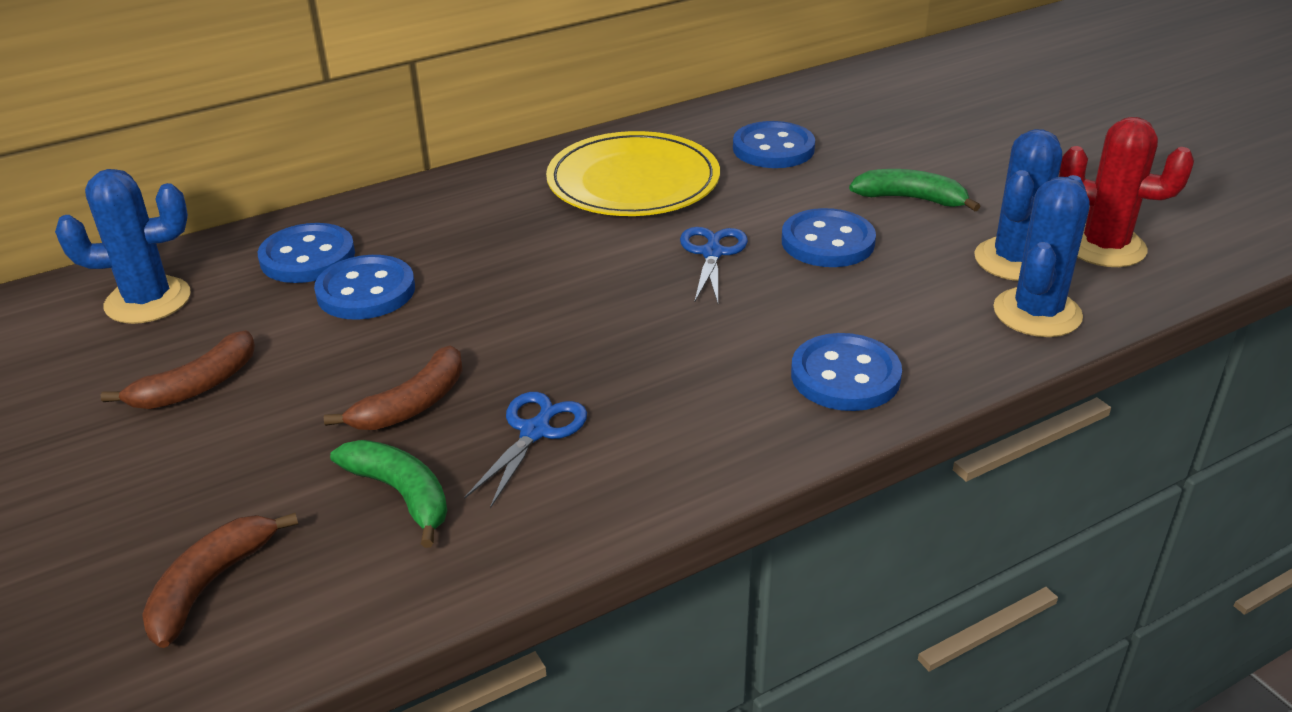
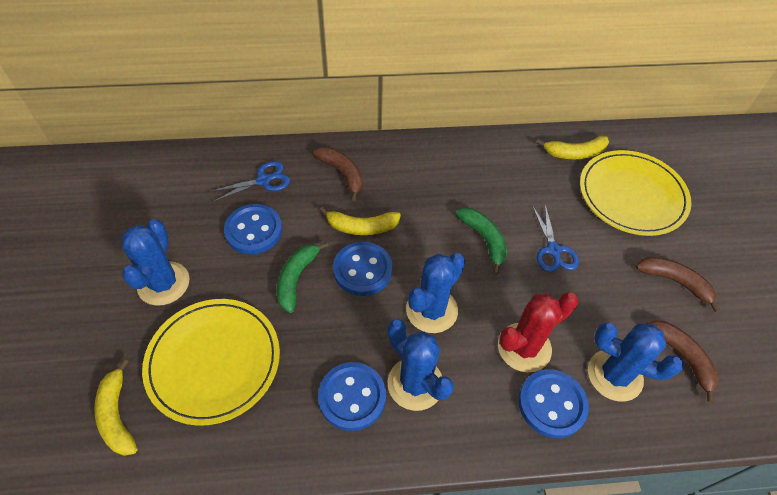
blue button: 5 -> 4
blue cactus: 3 -> 4
yellow banana: 0 -> 3
yellow plate: 1 -> 2

